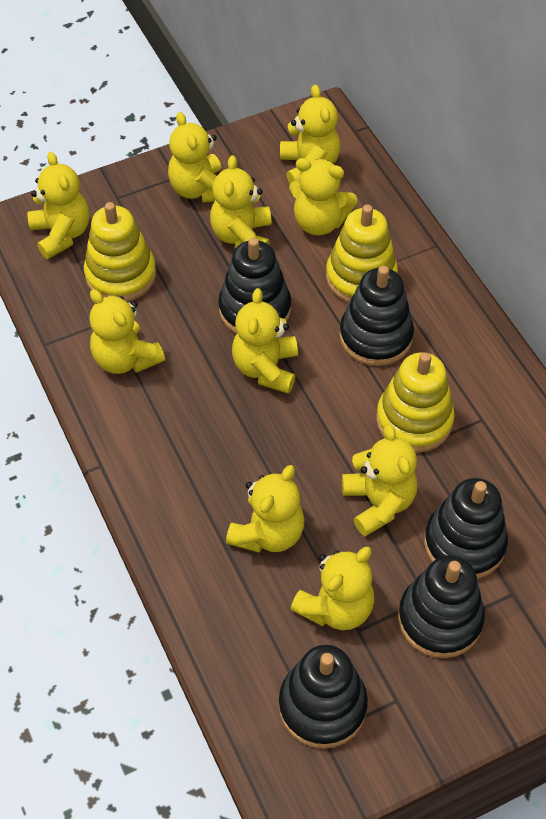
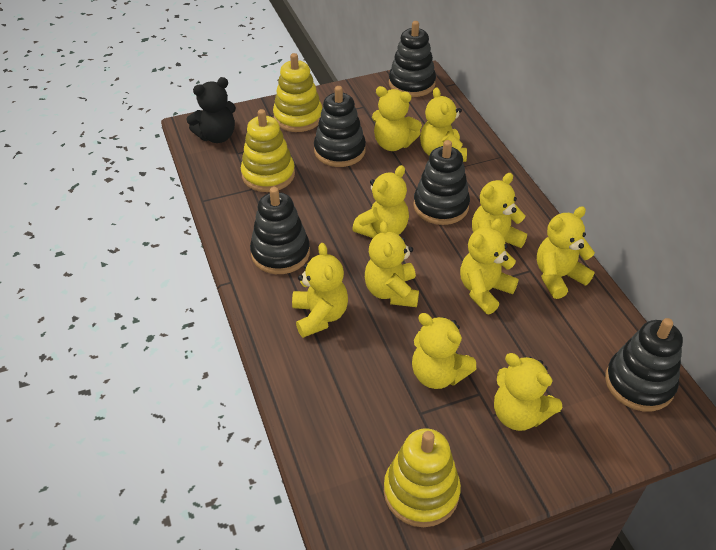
black teddy bear: 0 -> 1

